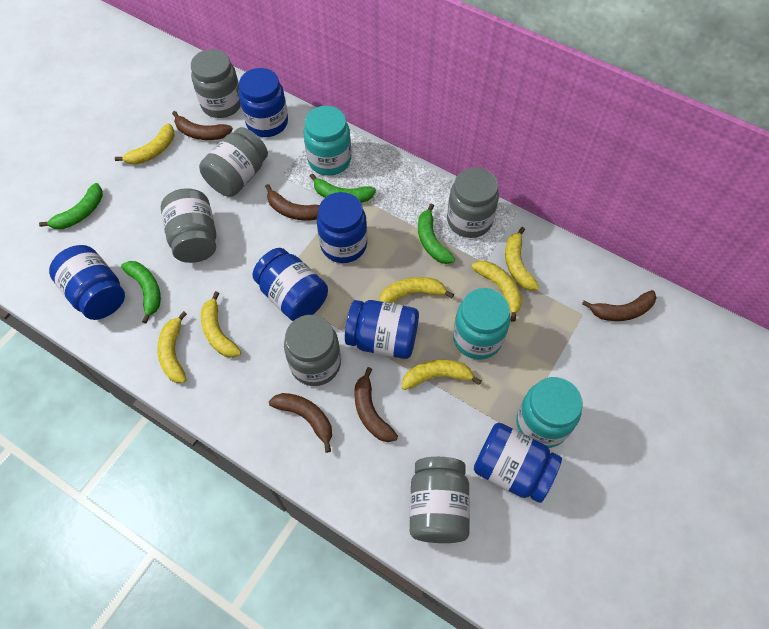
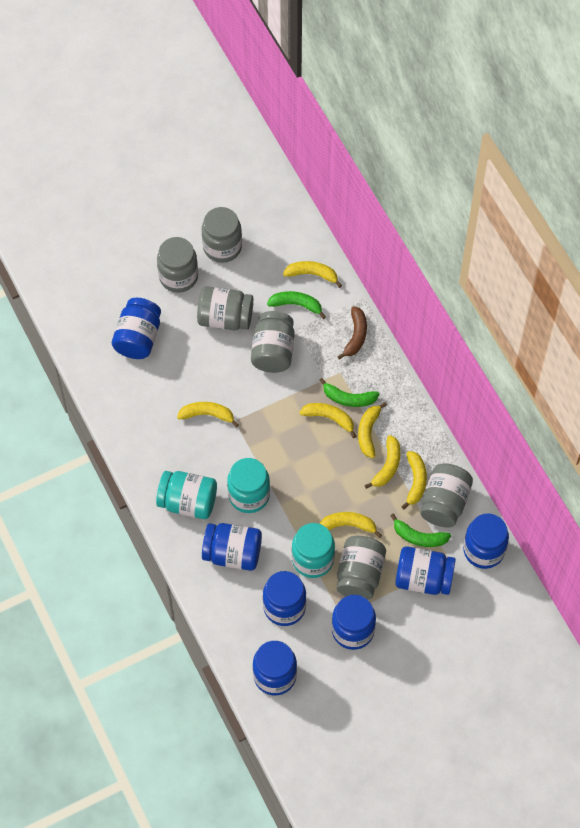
blue jar: 6 -> 7
brown banana: 5 -> 1
green banana: 4 -> 3

